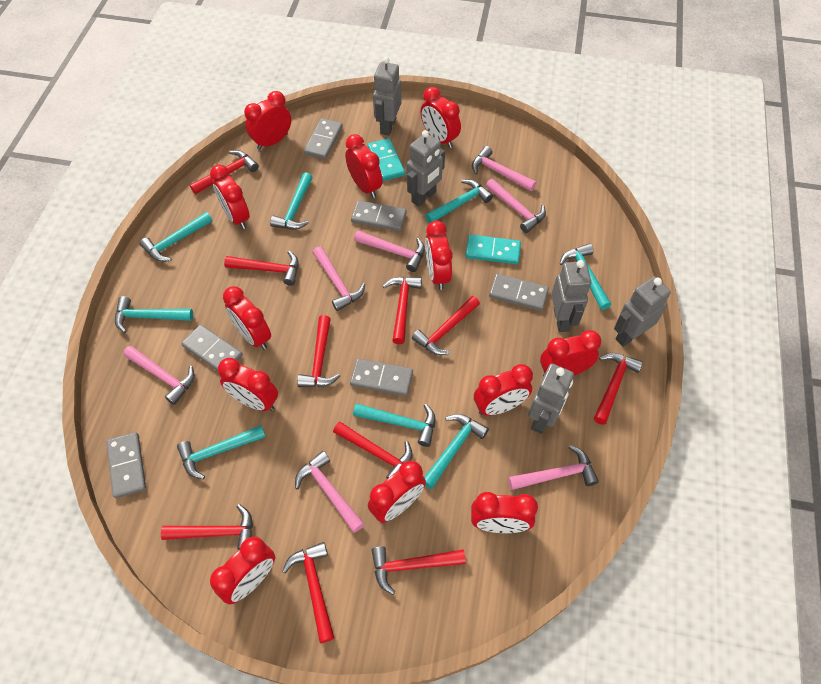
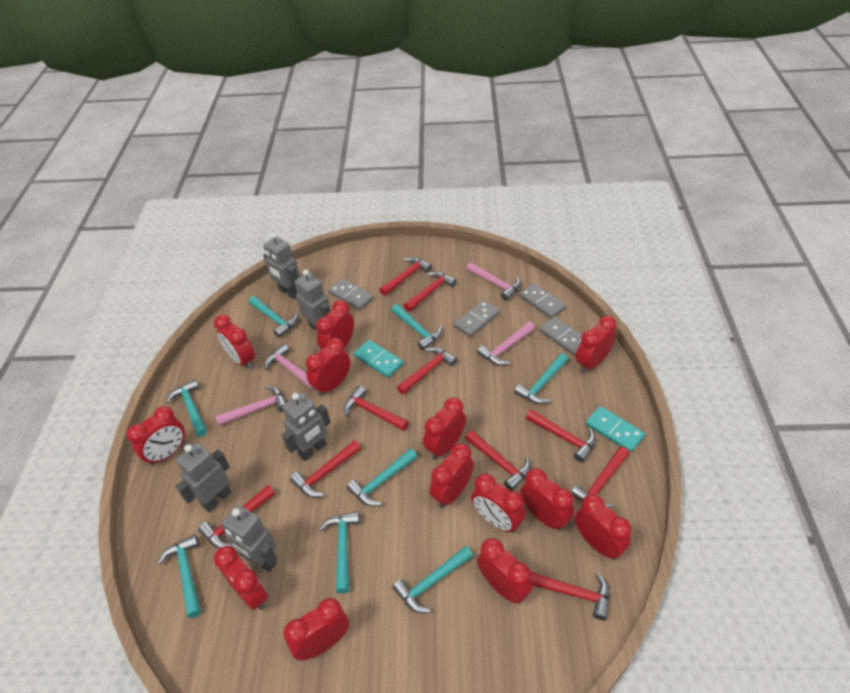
grey domino: 6 -> 4
pink hammer: 7 -> 4
red clock: 12 -> 13

